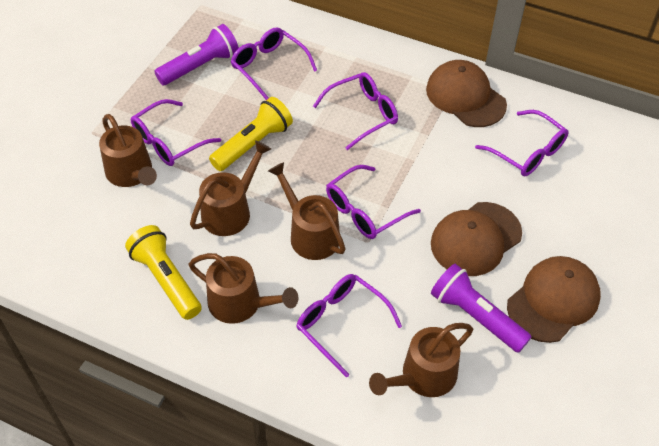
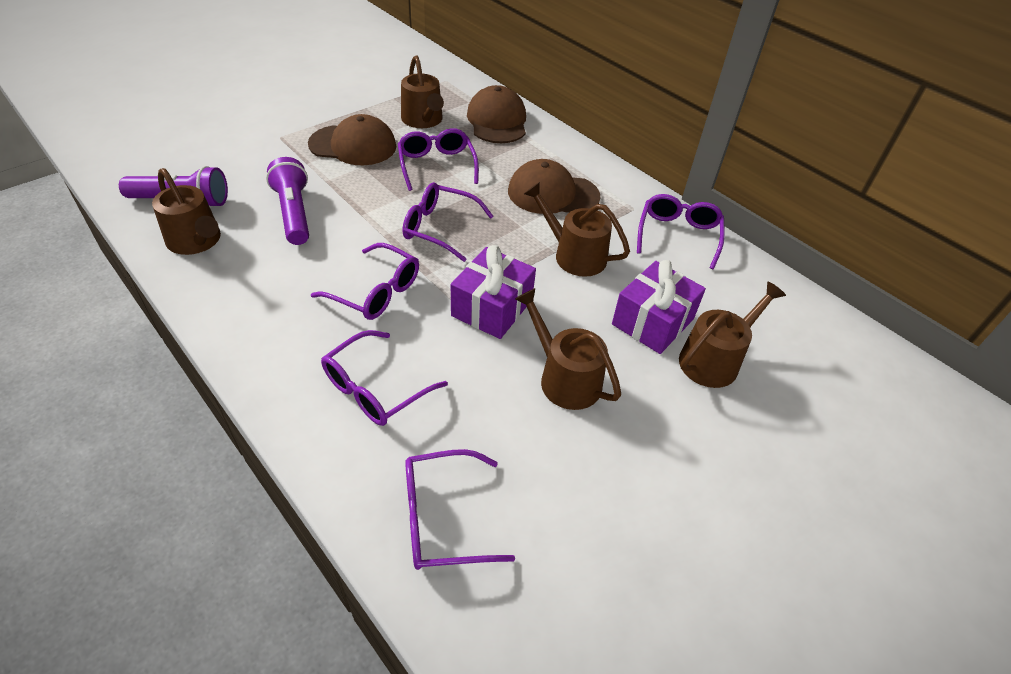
purple gift: 0 -> 2
yellow flashlight: 2 -> 0

